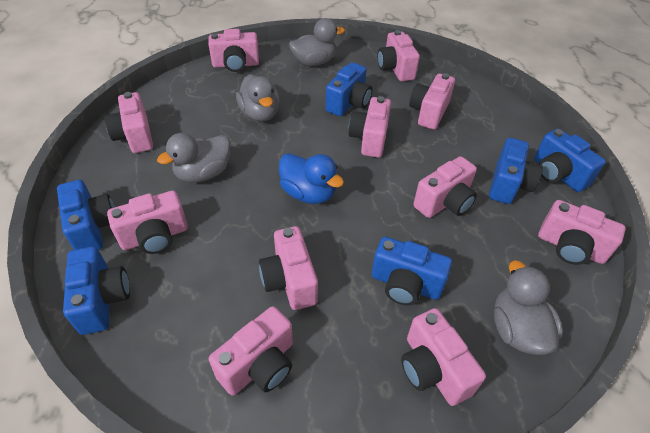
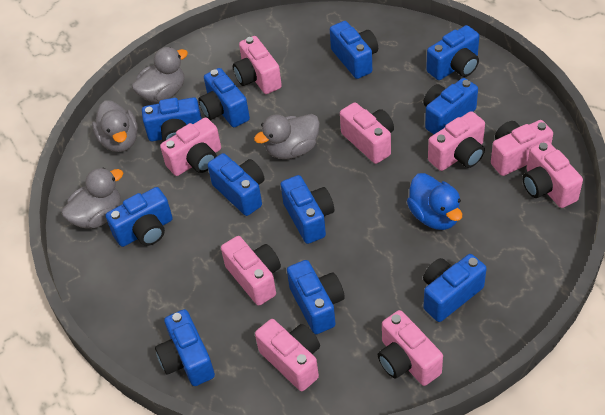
blue camera: 6 -> 11
pink camera: 11 -> 9

